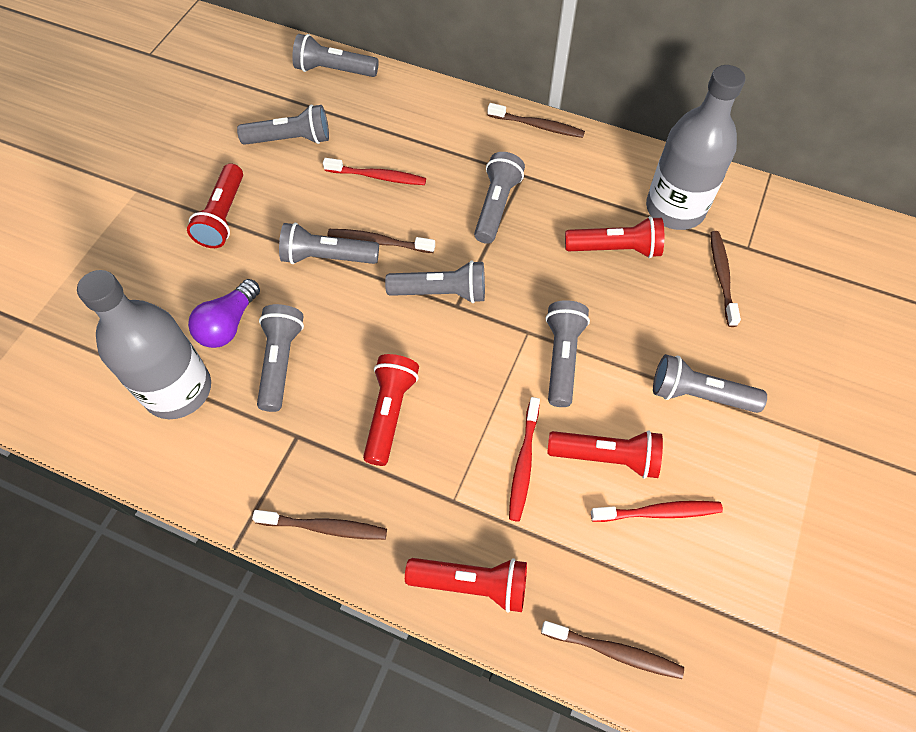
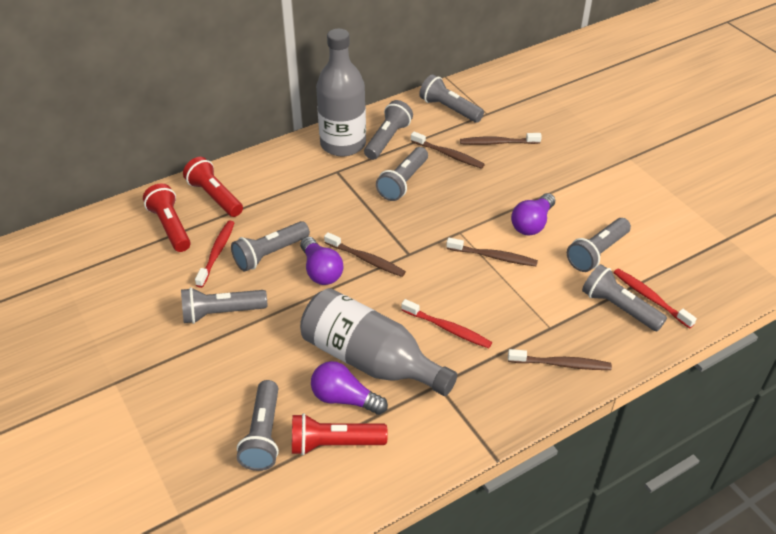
purple light bulb: 1 -> 3
red flashlight: 5 -> 3

